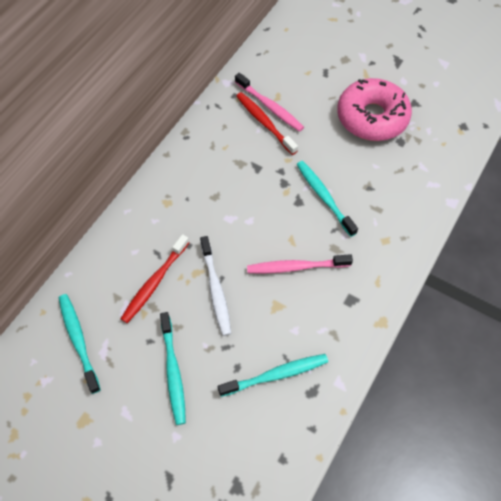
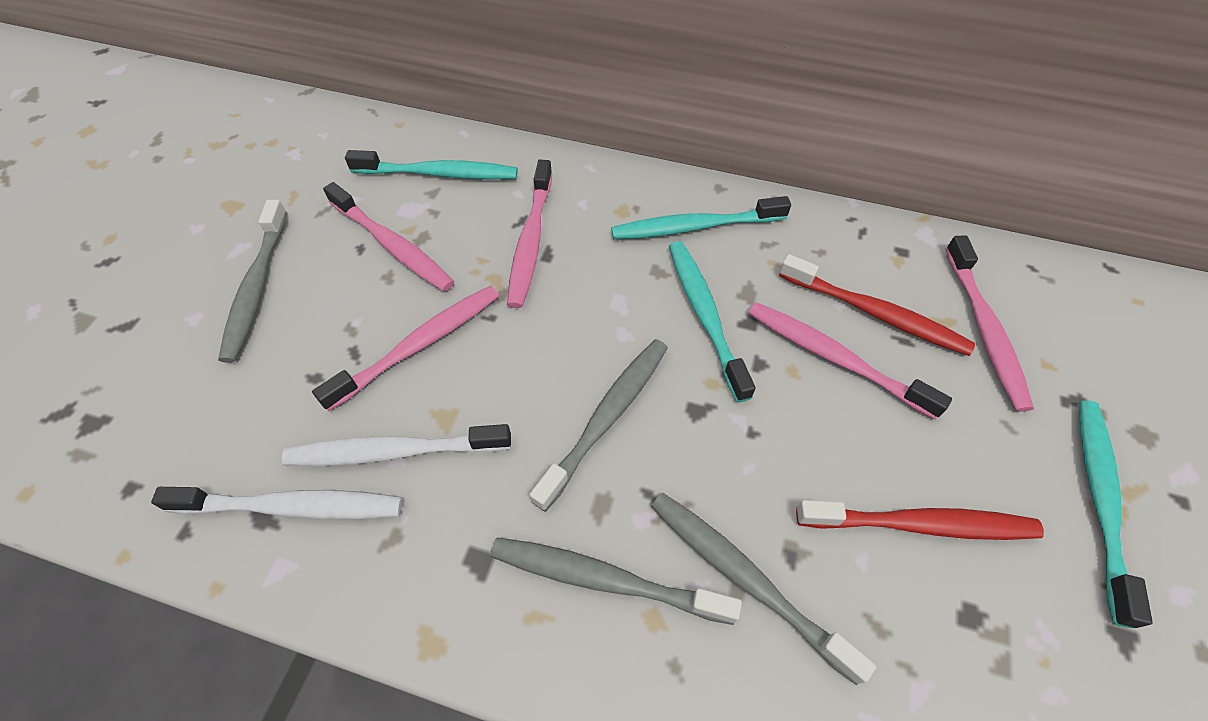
grey toothbrush: 0 -> 4
pink donut: 1 -> 0
pink toothbrush: 2 -> 5
white toothbrush: 1 -> 2

